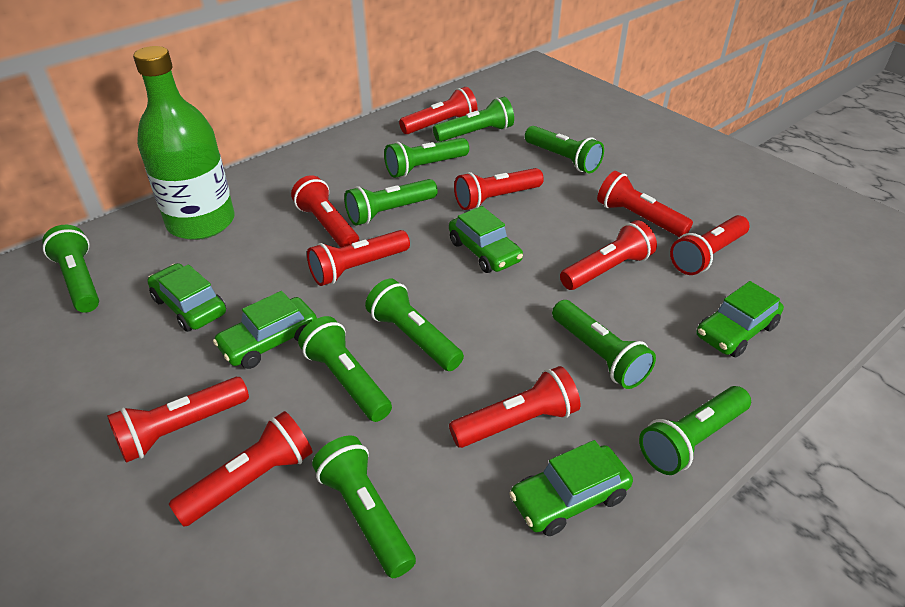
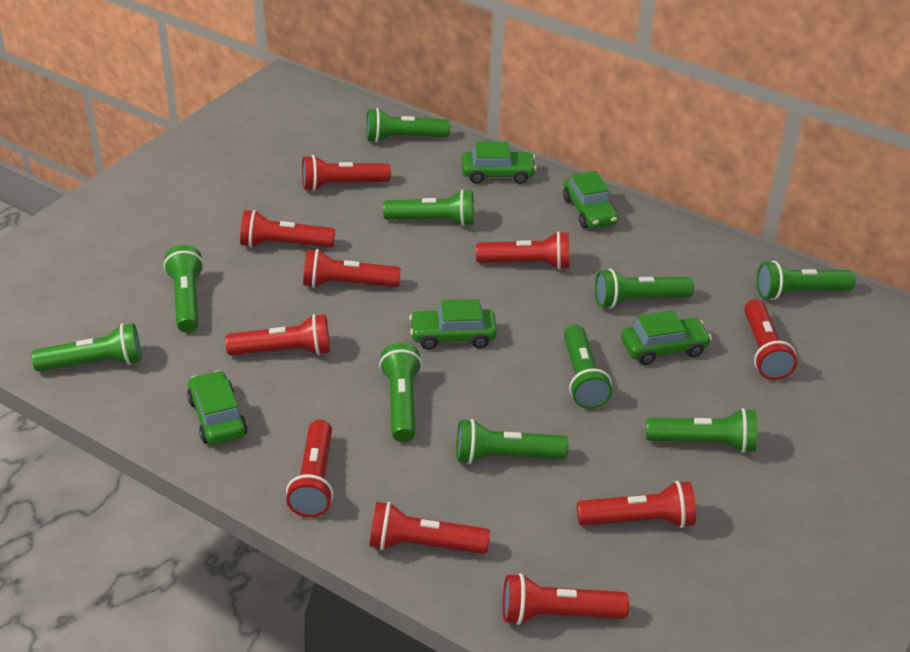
green bottle: 1 -> 0

